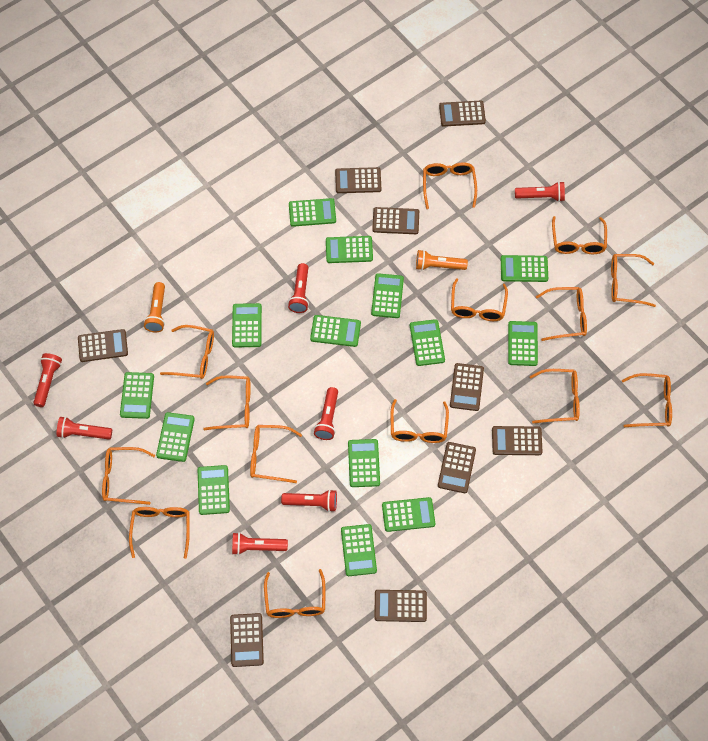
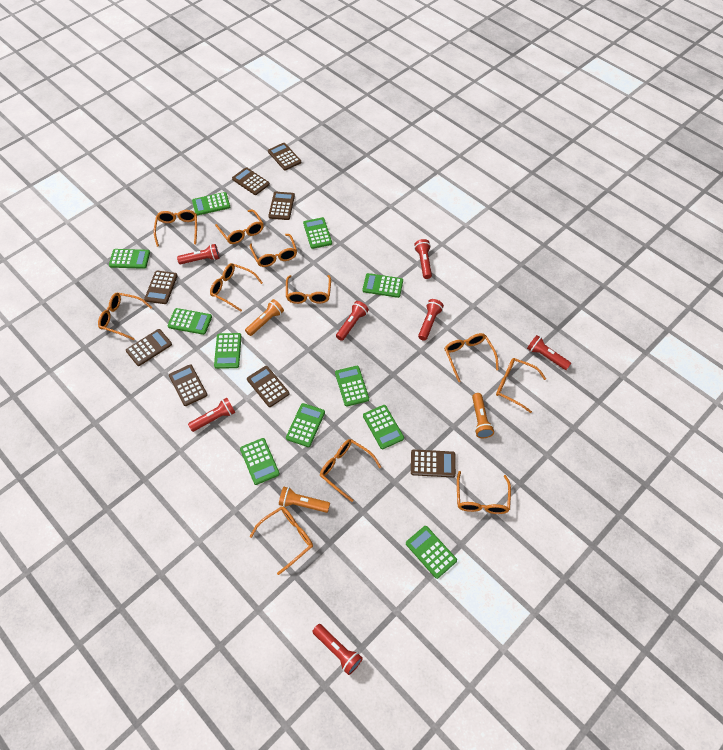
brown calculator: 9 -> 8
green calculator: 14 -> 11
orange flashlight: 2 -> 3
orange glasses: 14 -> 11

